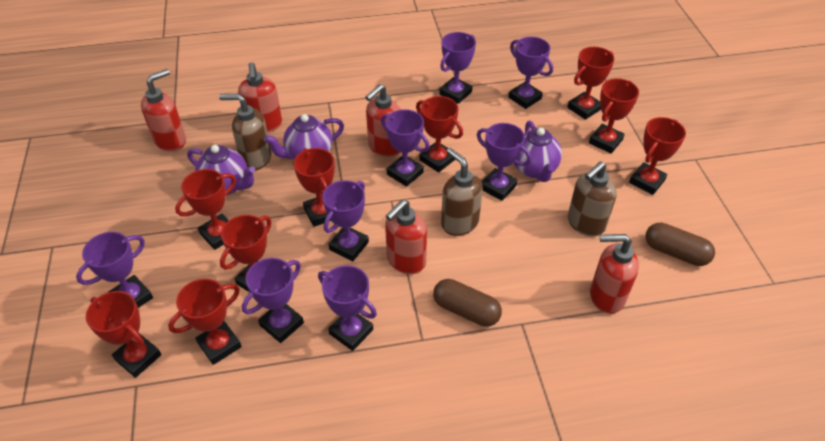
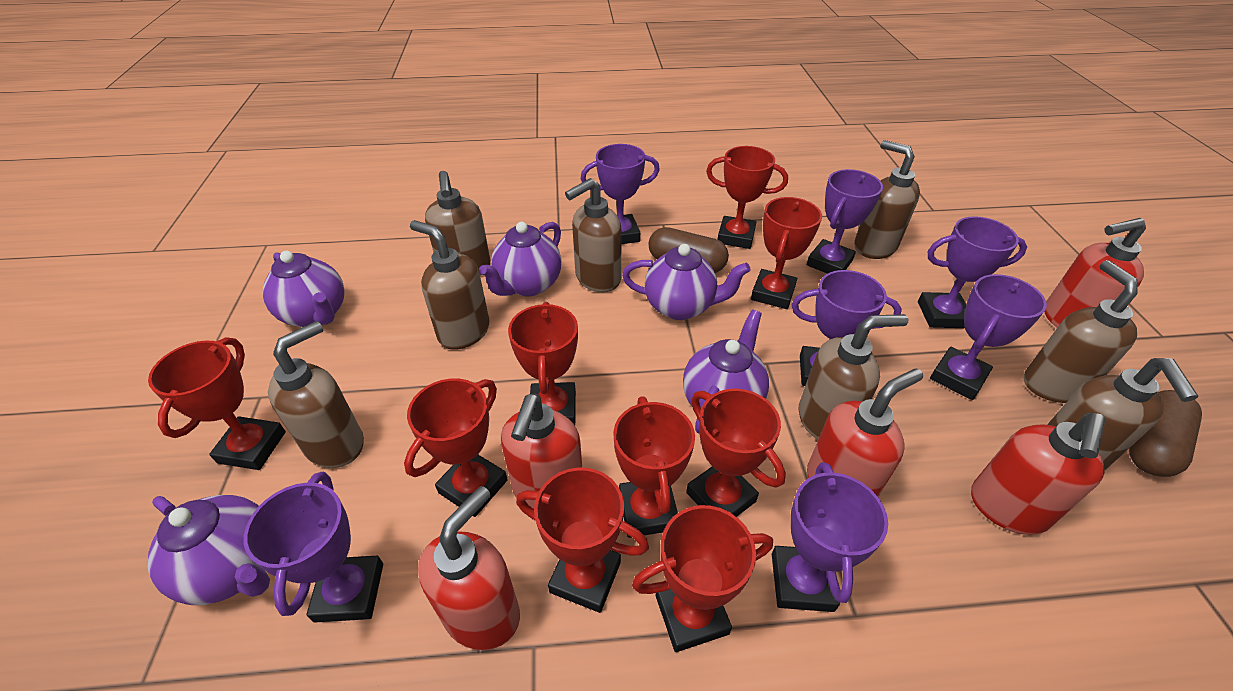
brown soap dispenser: 3 -> 8
purple teapot: 3 -> 5
purple trophy: 8 -> 7

